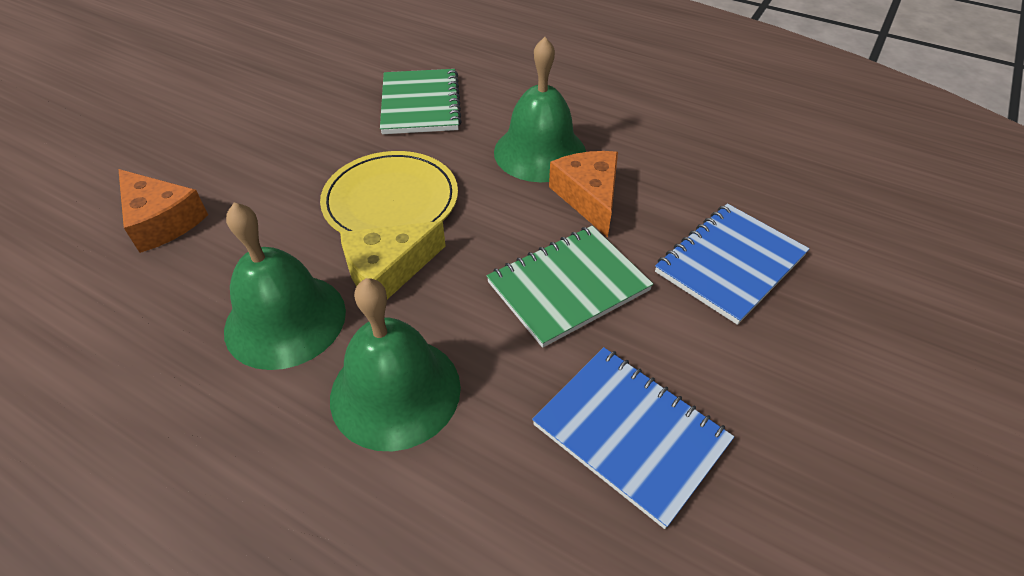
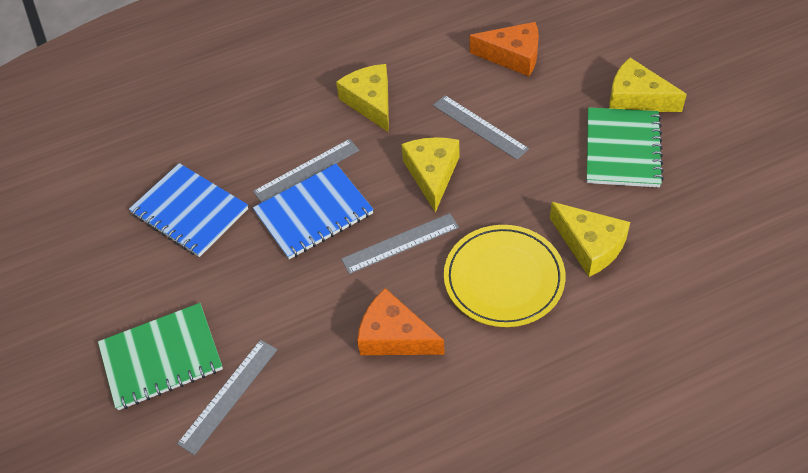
green bell: 3 -> 0
grey ruler: 0 -> 4
yellow cheese: 1 -> 4

